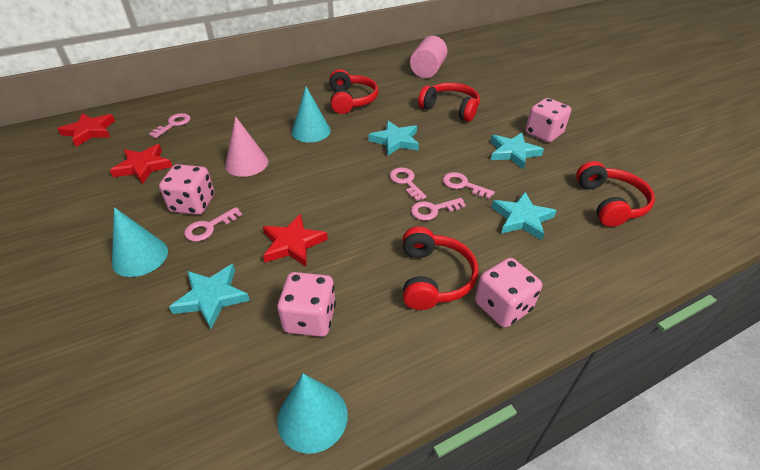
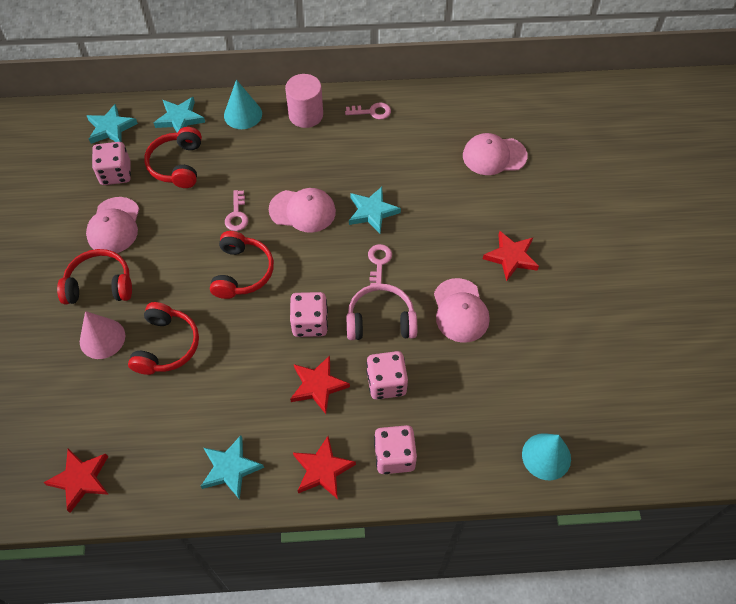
pink cap: 0 -> 4
pink headphones: 0 -> 1
pink key: 5 -> 3
red star: 3 -> 4
turquoise cone: 3 -> 2

